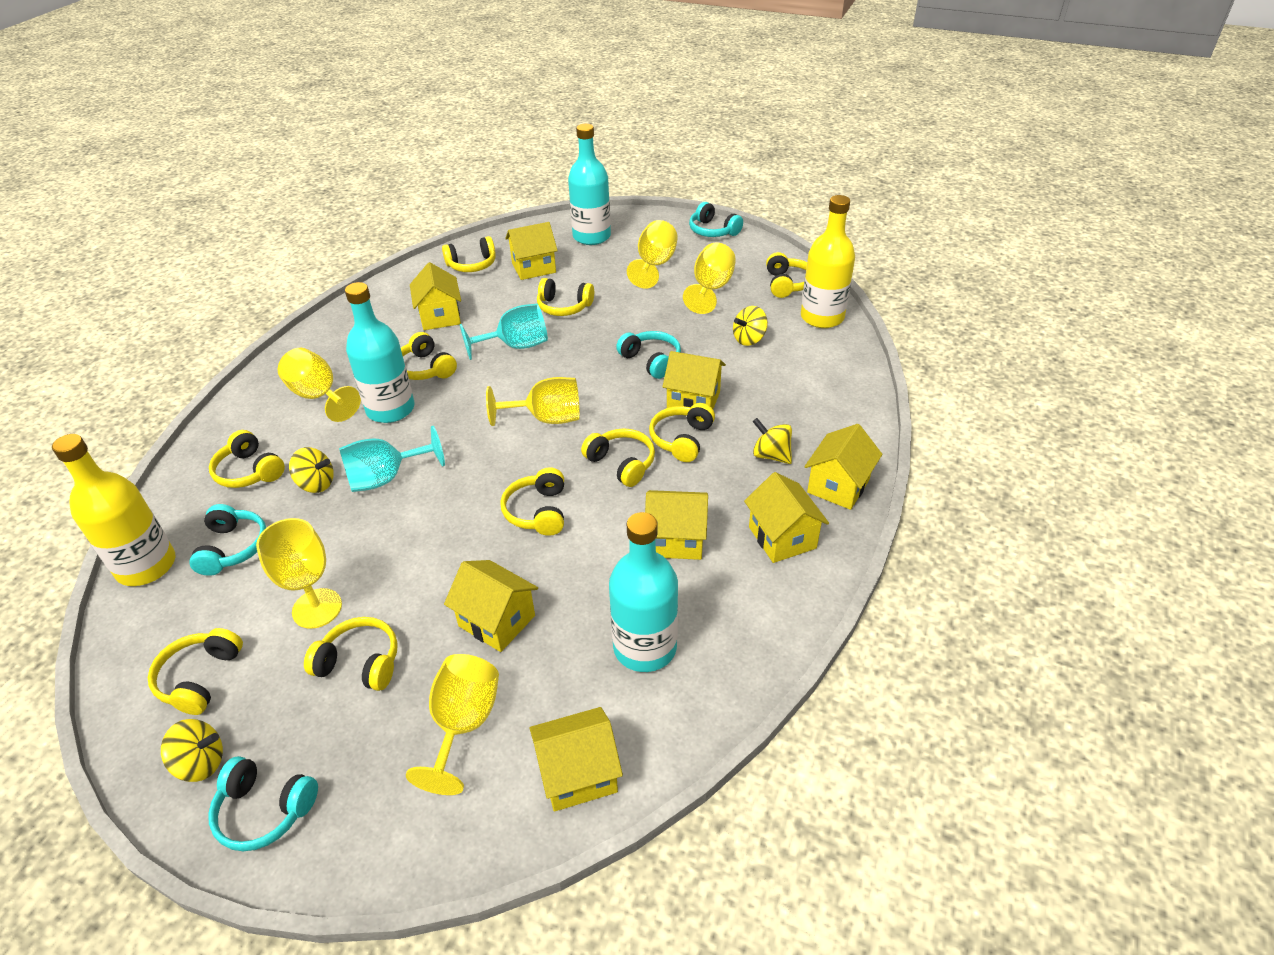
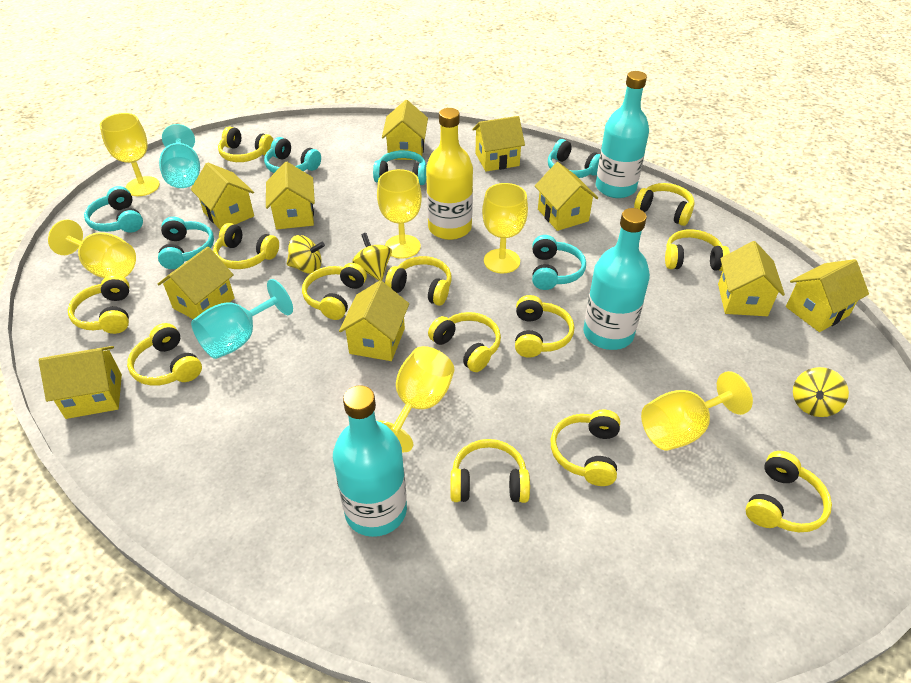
turquoise headphones: 4 -> 6
yellow bottle: 2 -> 1
yellow headphones: 10 -> 13
yellow house: 8 -> 10
yellow spinning top: 4 -> 3

